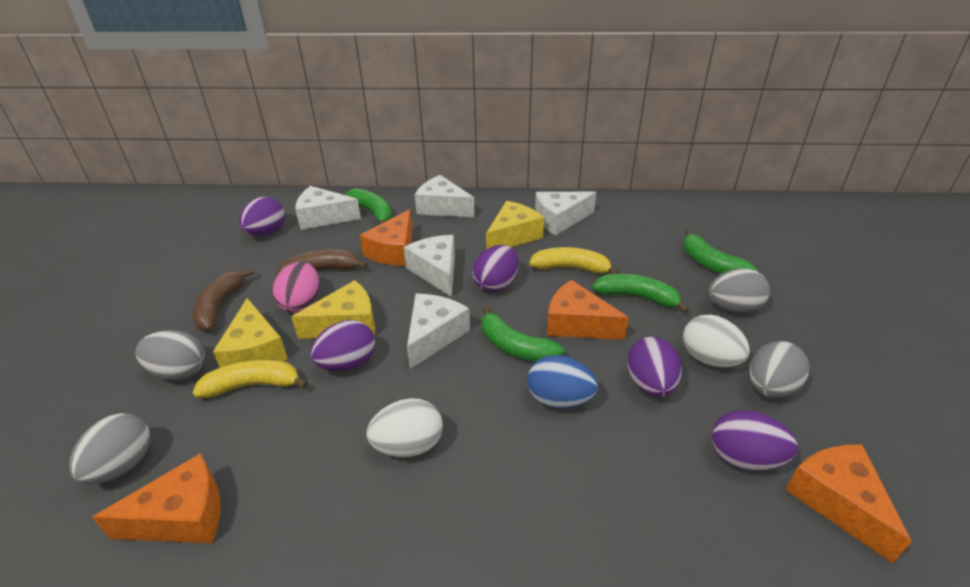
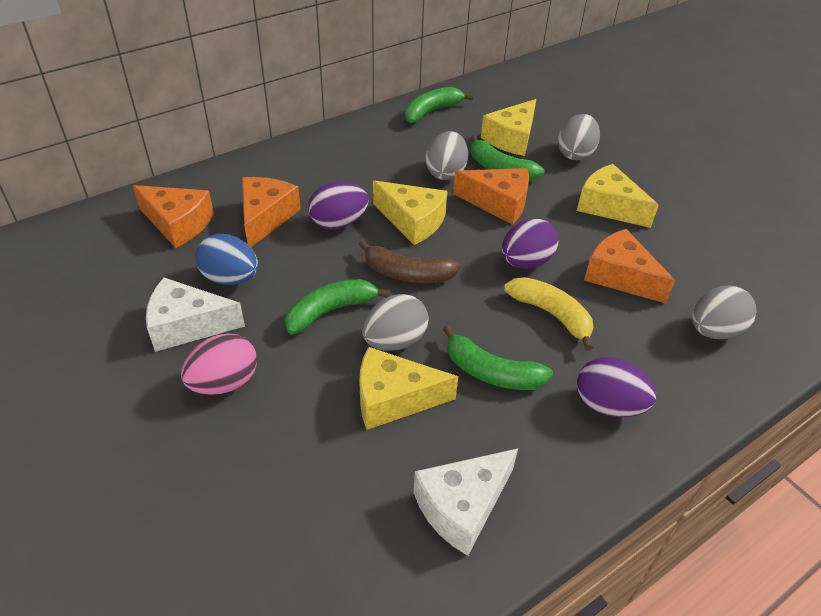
brown banana: 2 -> 1
purple egg: 5 -> 3
white cheese: 5 -> 2
white egg: 2 -> 0
yellow banana: 2 -> 1
yellow cheese: 3 -> 4

